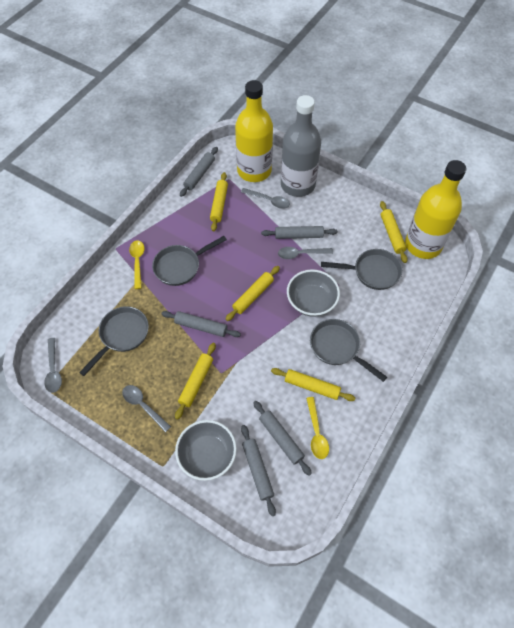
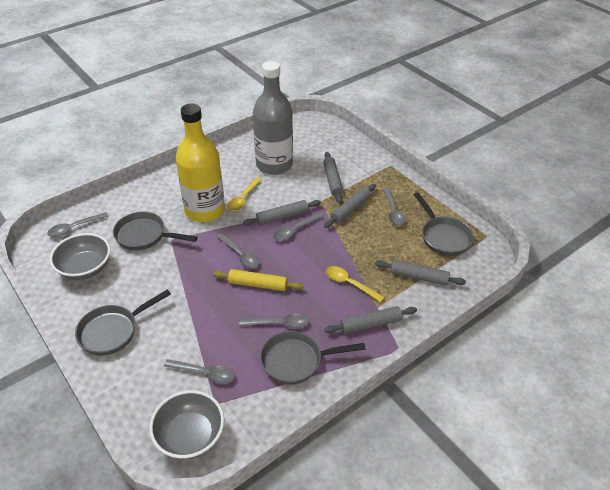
grey spoon: 4 -> 6
yellow bottle: 2 -> 1
yellow rolling pin: 5 -> 1

